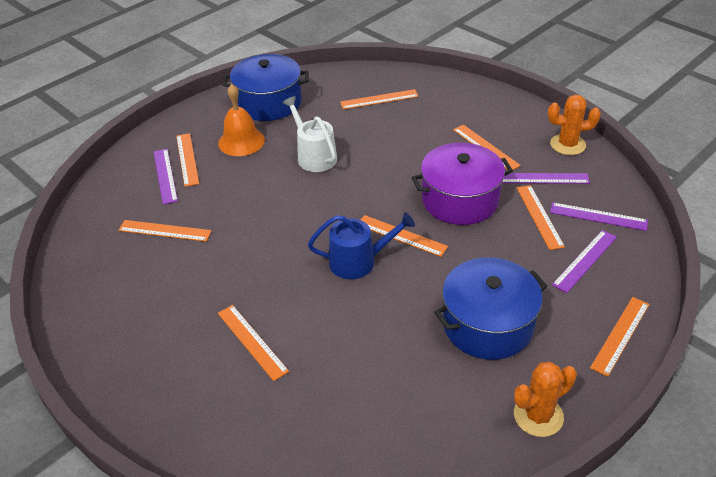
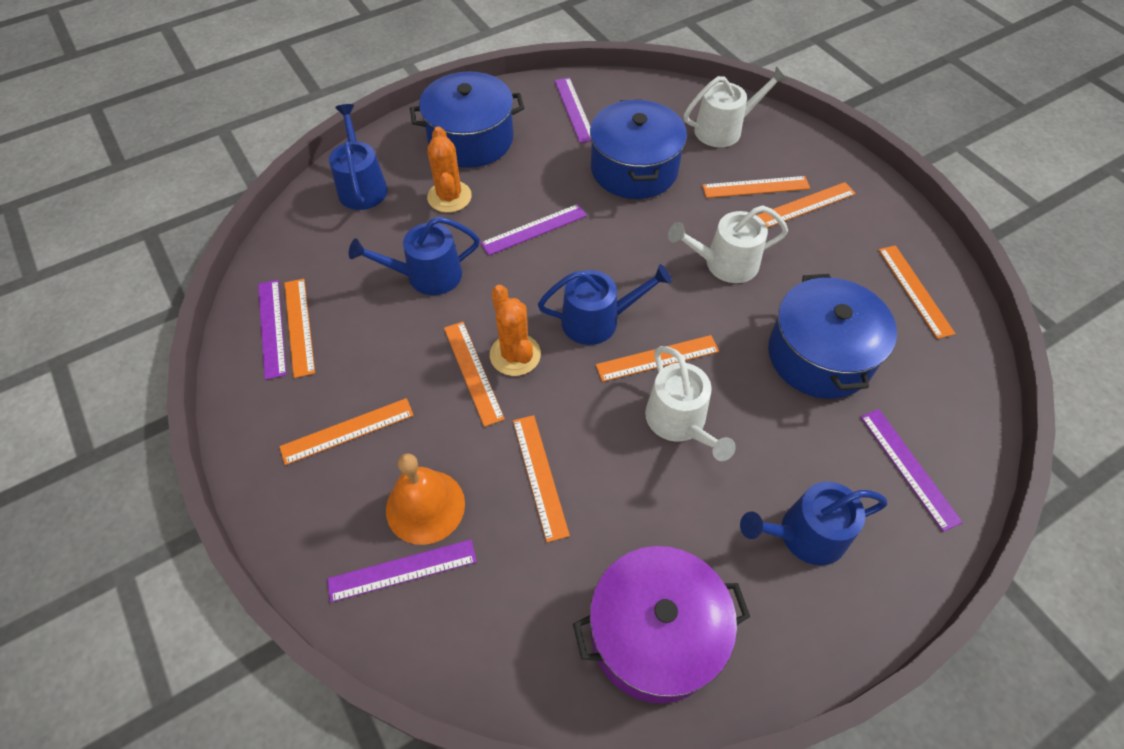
blue pot: 2 -> 3
blue watering can: 1 -> 4
purple ruler: 4 -> 5
white watering can: 1 -> 3

